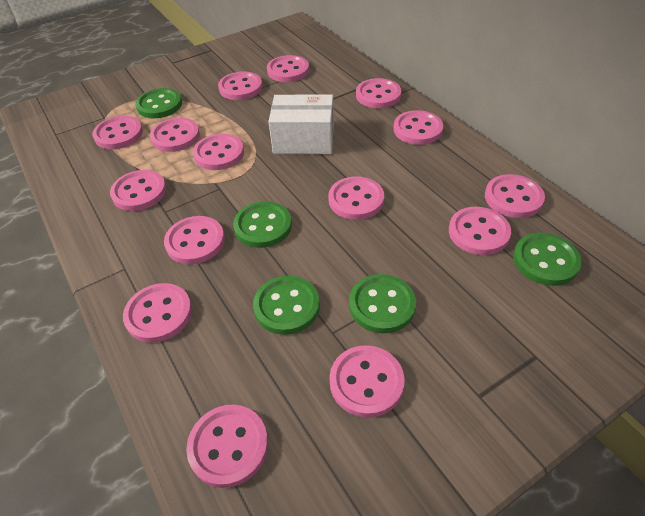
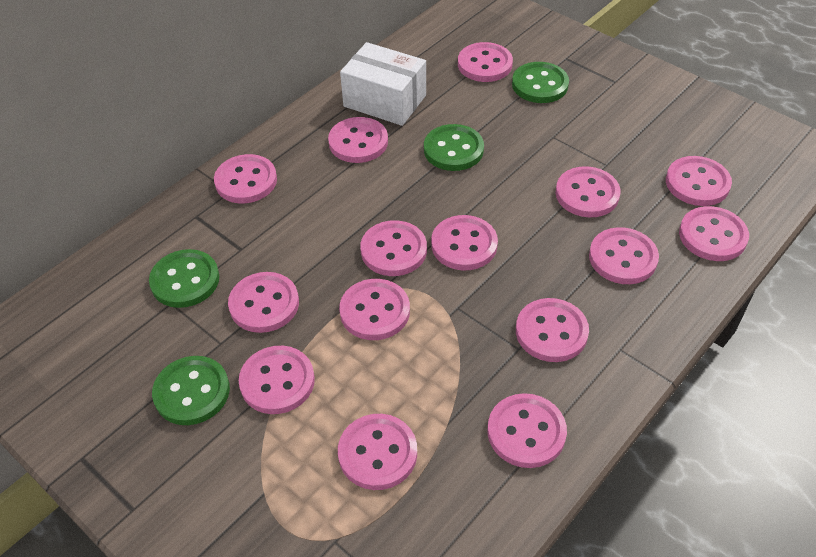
green button: 5 -> 4

